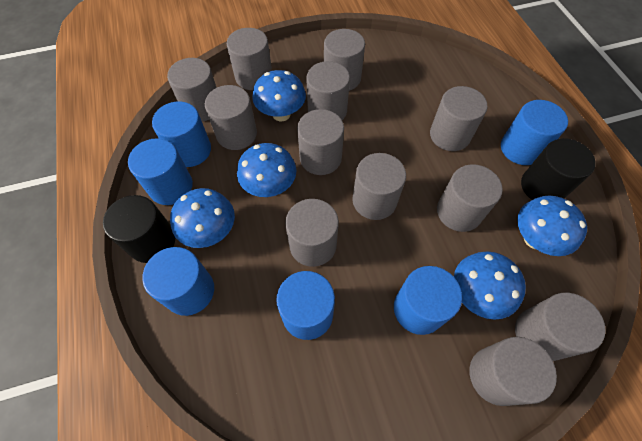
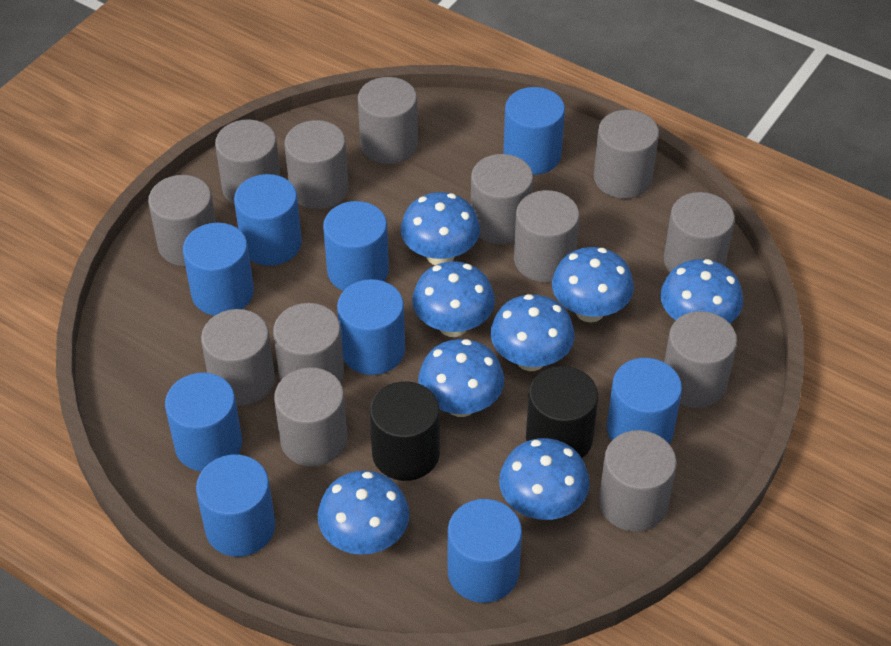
blue cylinder: 6 -> 9
blue mushroom: 5 -> 8
grey cylinder: 12 -> 13

